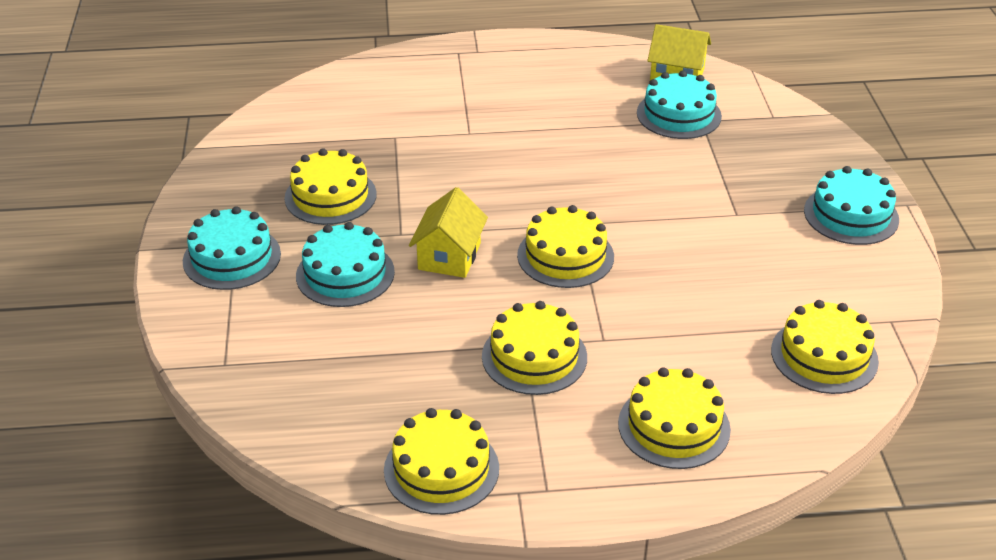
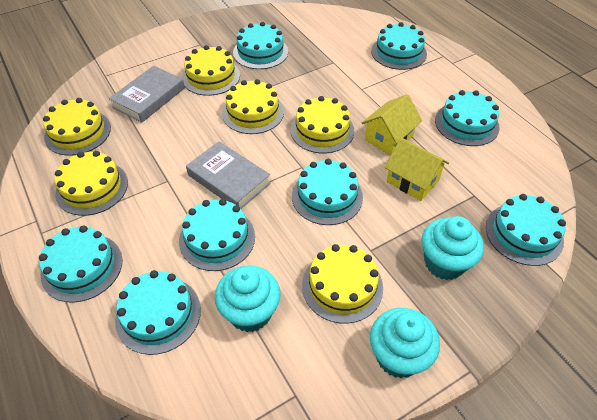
grey book: 0 -> 2
turquoise cake: 4 -> 8
turquoise cupcake: 0 -> 3

